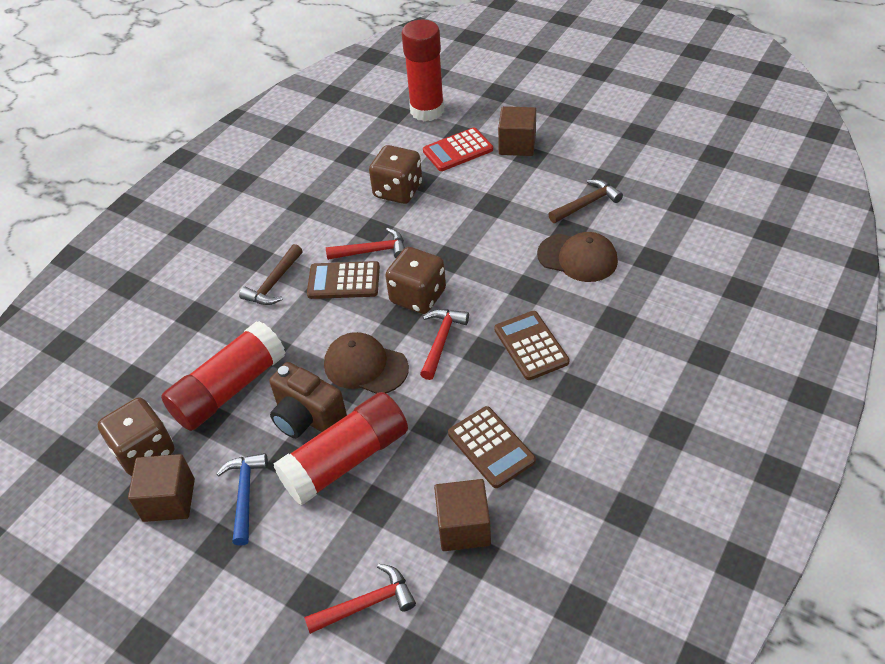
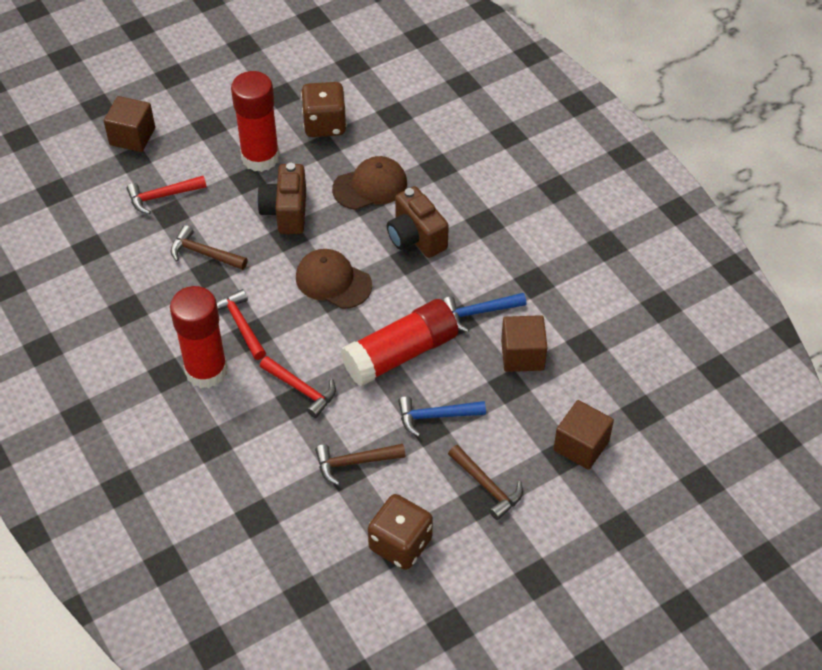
blue hammer: 1 -> 2
brown calculator: 3 -> 0
brown camera: 1 -> 2
brown dice: 3 -> 2
brown hammer: 2 -> 3
red calculator: 1 -> 0

